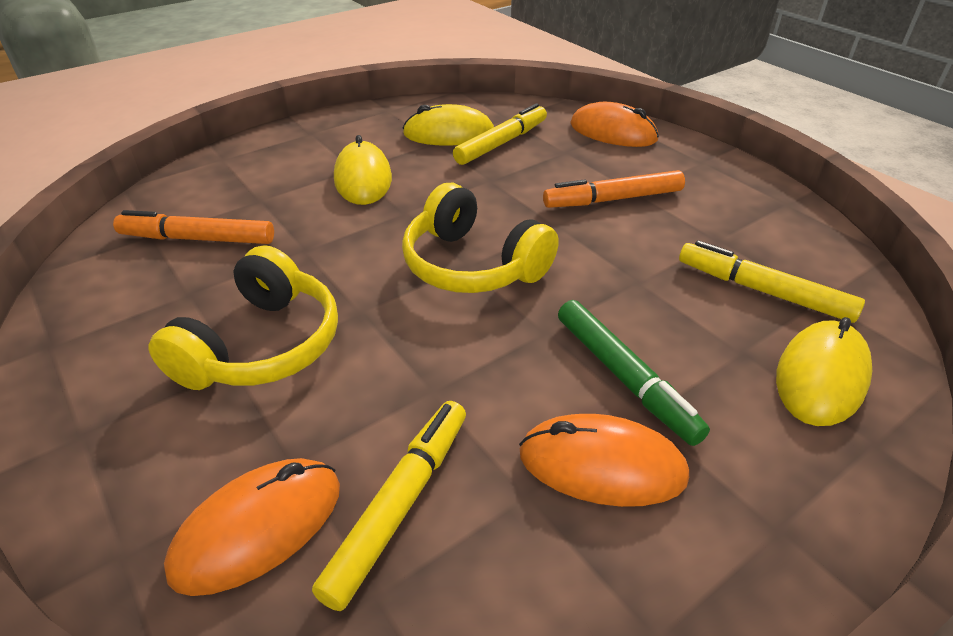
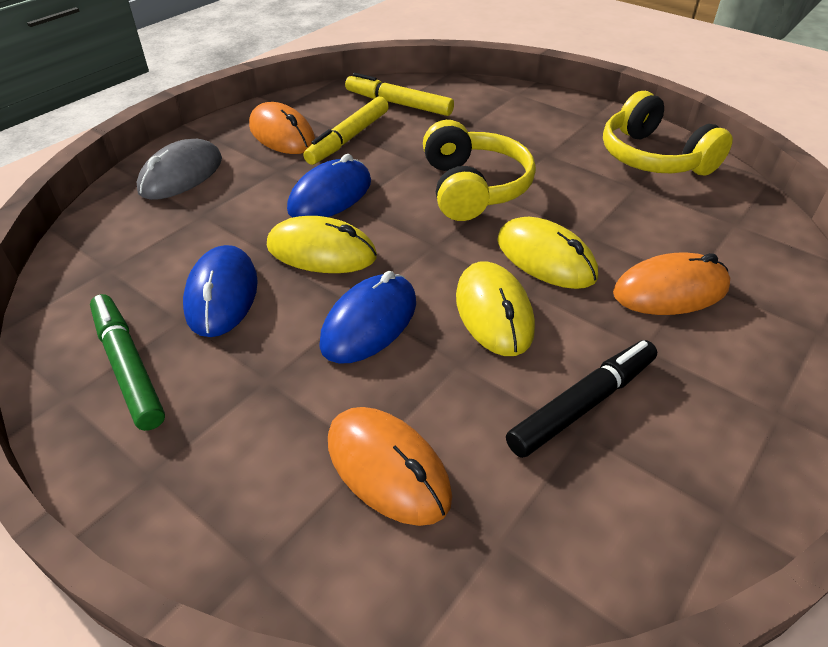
black marker: 0 -> 1
blue mouse: 0 -> 3
grey mouse: 0 -> 1
orange marker: 2 -> 0
yellow marker: 3 -> 2

